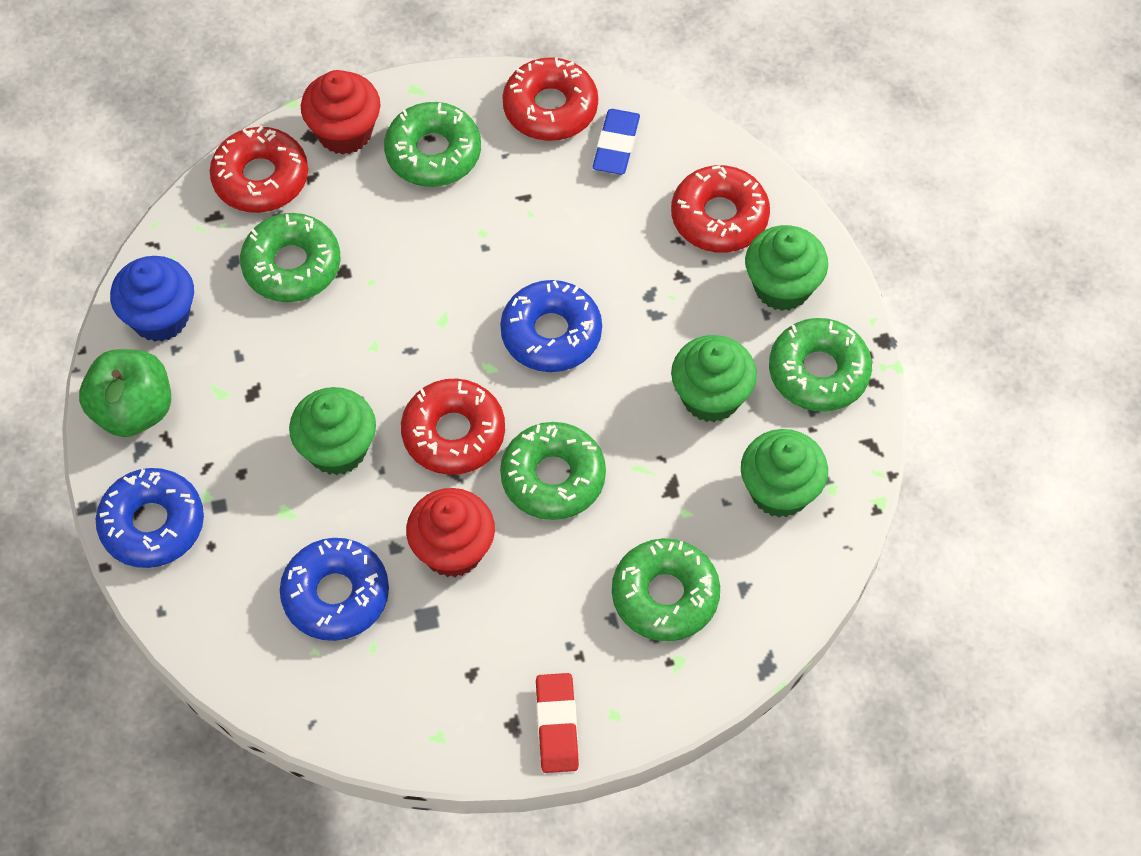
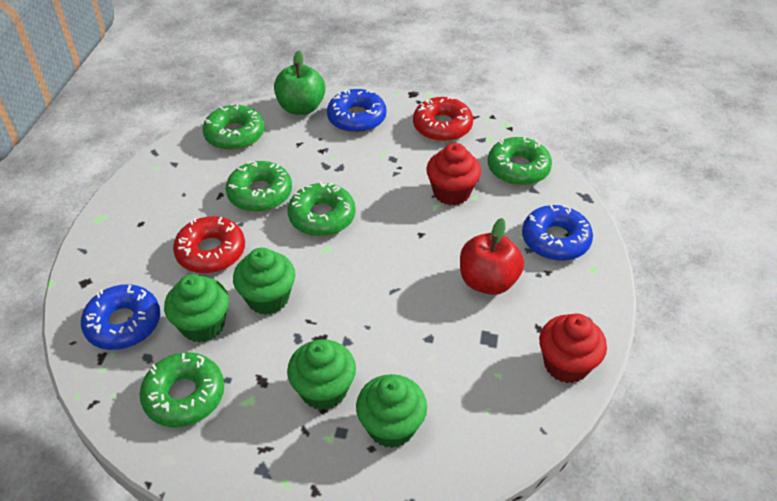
blue cupcake: 1 -> 0
blue eraser: 1 -> 0
red apple: 0 -> 1
red donut: 4 -> 2
red eraser: 1 -> 0

